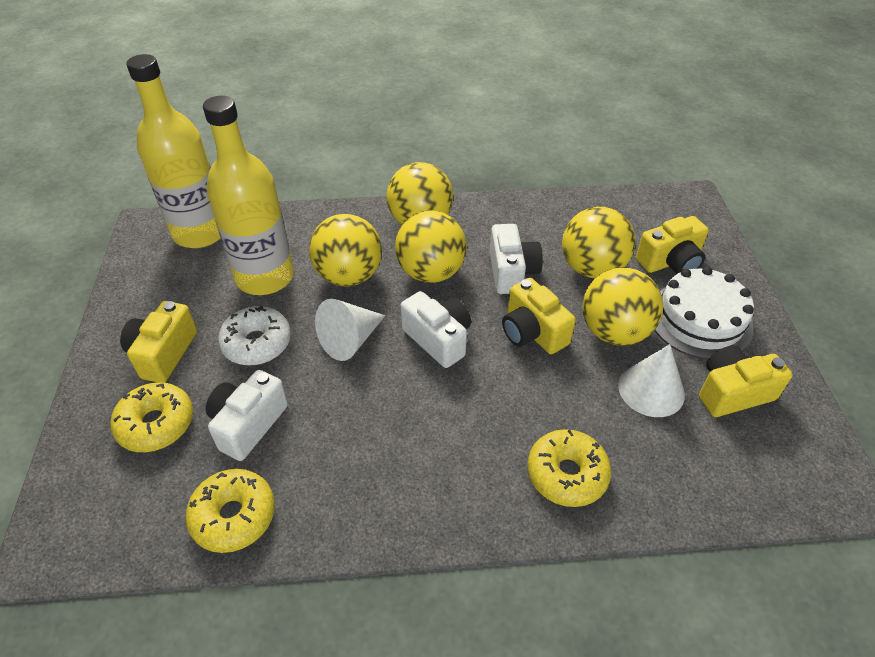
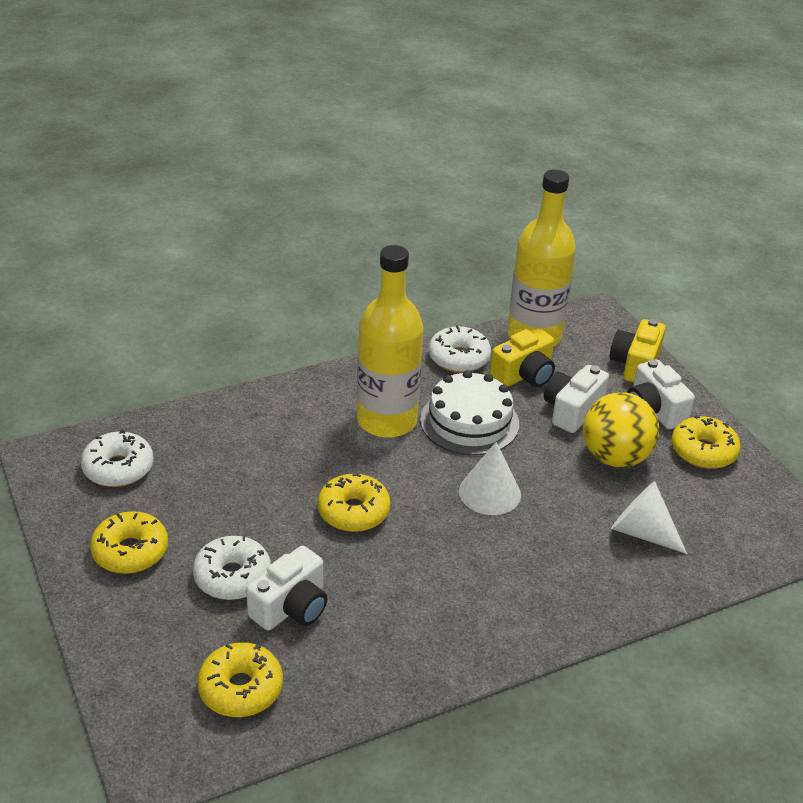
white donut: 1 -> 3
yellow ball: 5 -> 1
yellow camera: 4 -> 2
yellow donut: 3 -> 4

